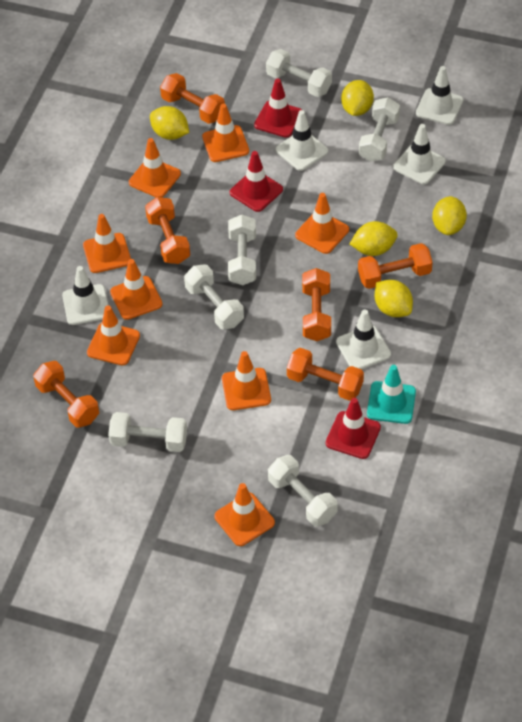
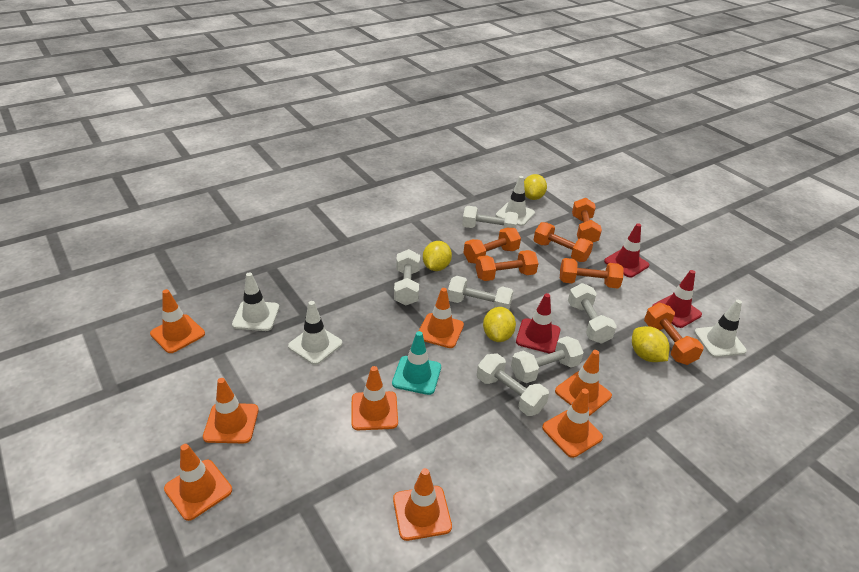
white traffic cone: 5 -> 4
yellow lemon: 5 -> 4

